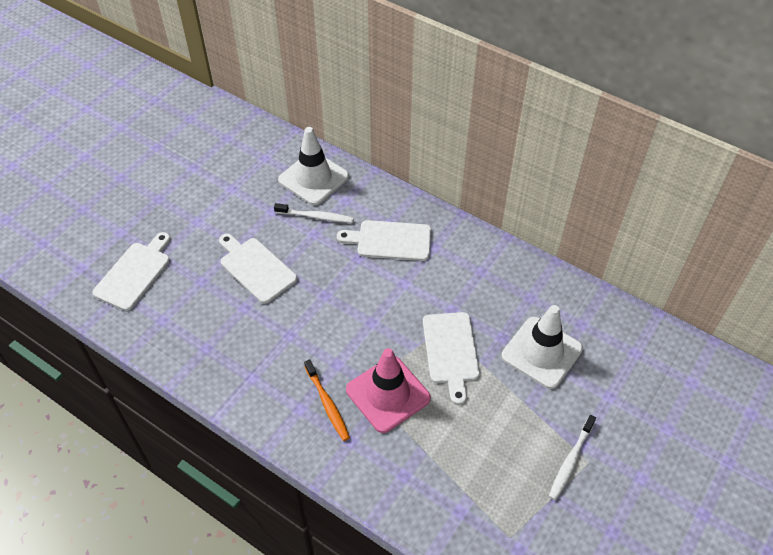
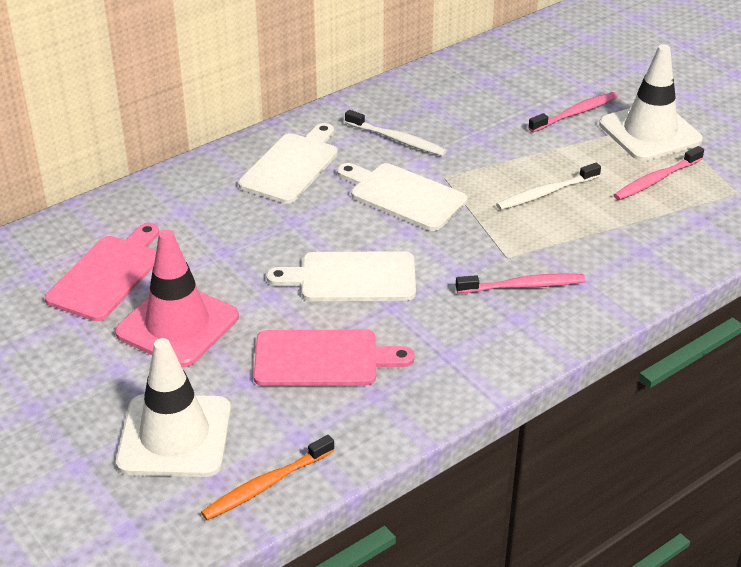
pink cutting board: 0 -> 2
pink toothbrush: 0 -> 3
white cutting board: 4 -> 3

